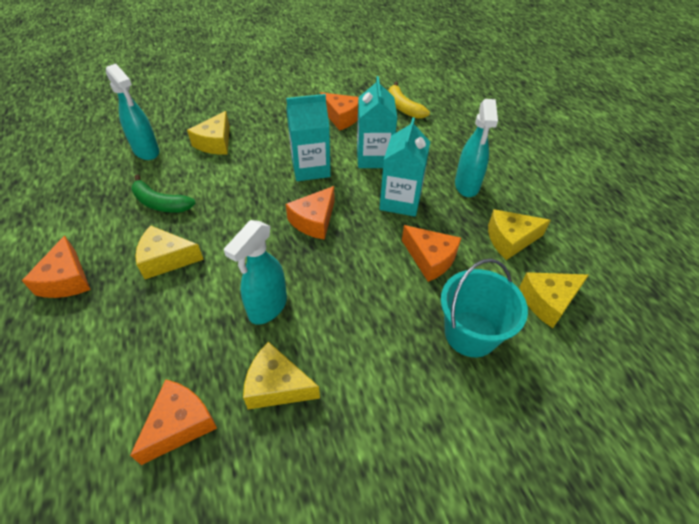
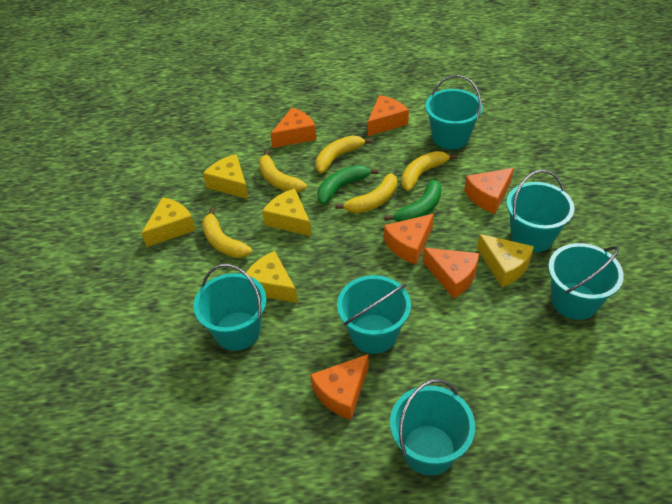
green banana: 1 -> 2
orange cheese: 5 -> 6
turquoise bucket: 1 -> 6
turquoise carton: 3 -> 0
turquoise spray bottle: 3 -> 0
yellow banana: 1 -> 5

